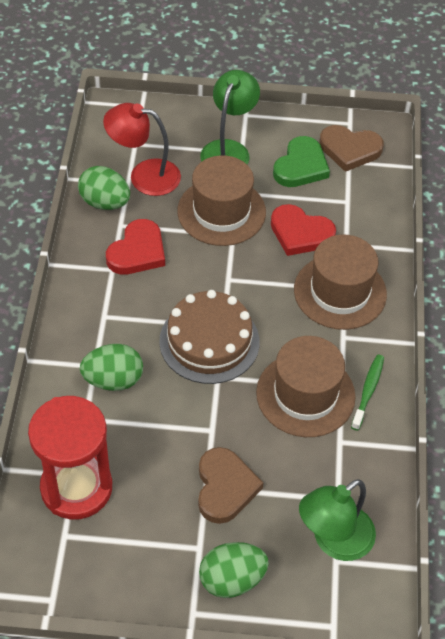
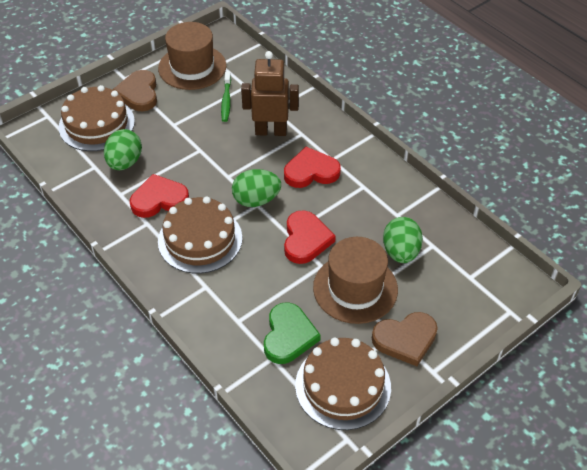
brown cake: 1 -> 3
brown hat: 3 -> 2
brown robot: 0 -> 1
green lamp: 2 -> 0
red heart: 2 -> 3
red hourglass: 1 -> 0
red lamp: 1 -> 0

